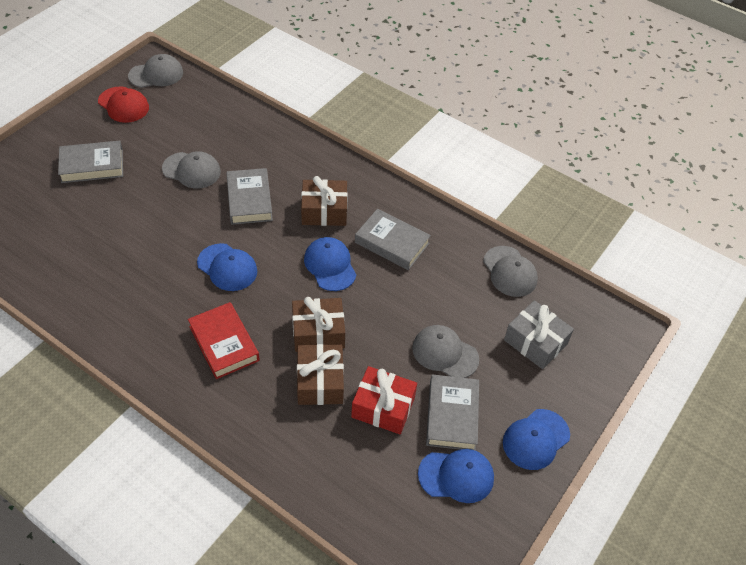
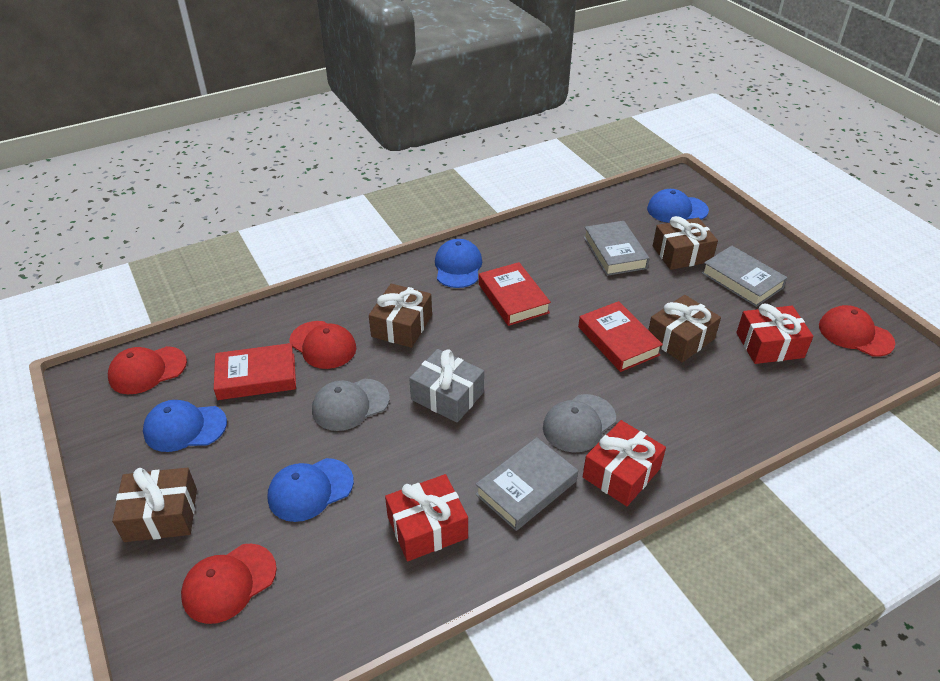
brown gift: 3 -> 4
grey book: 4 -> 3
grey cap: 4 -> 2
red book: 1 -> 3
red cap: 1 -> 4
red gift: 1 -> 3

